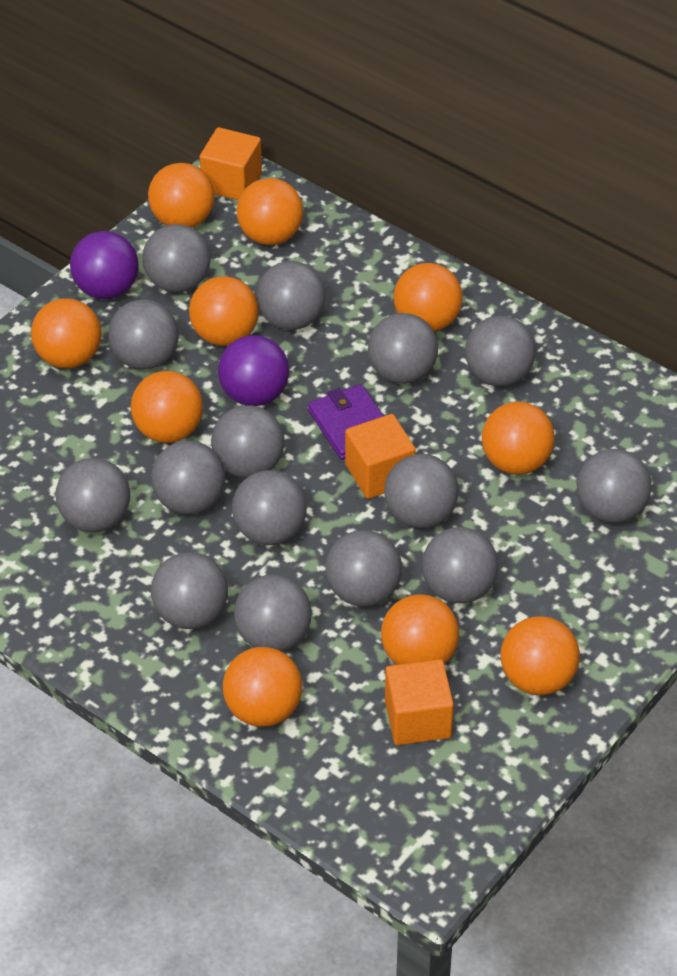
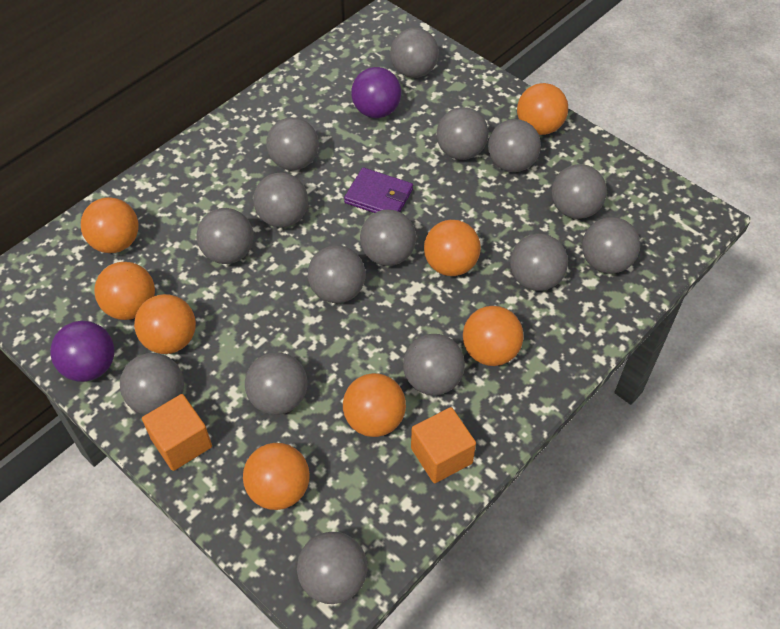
orange ball: 10 -> 8
orange cube: 3 -> 2

